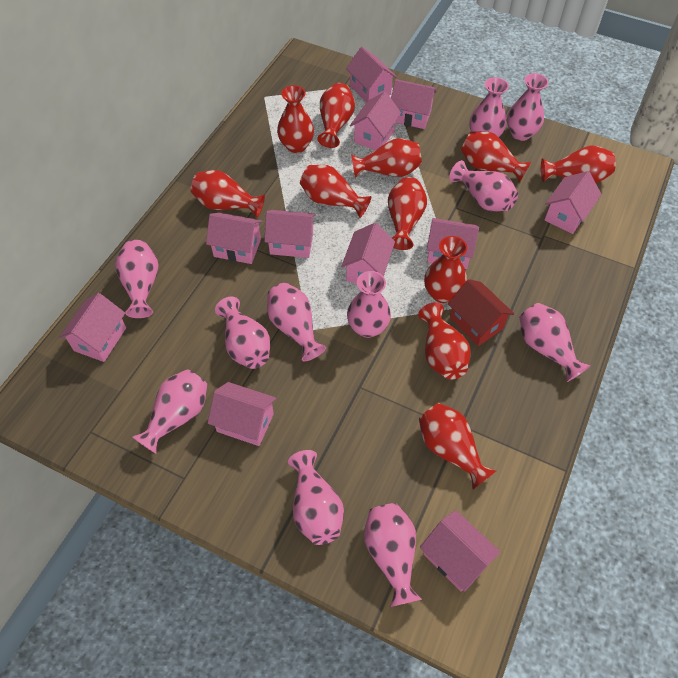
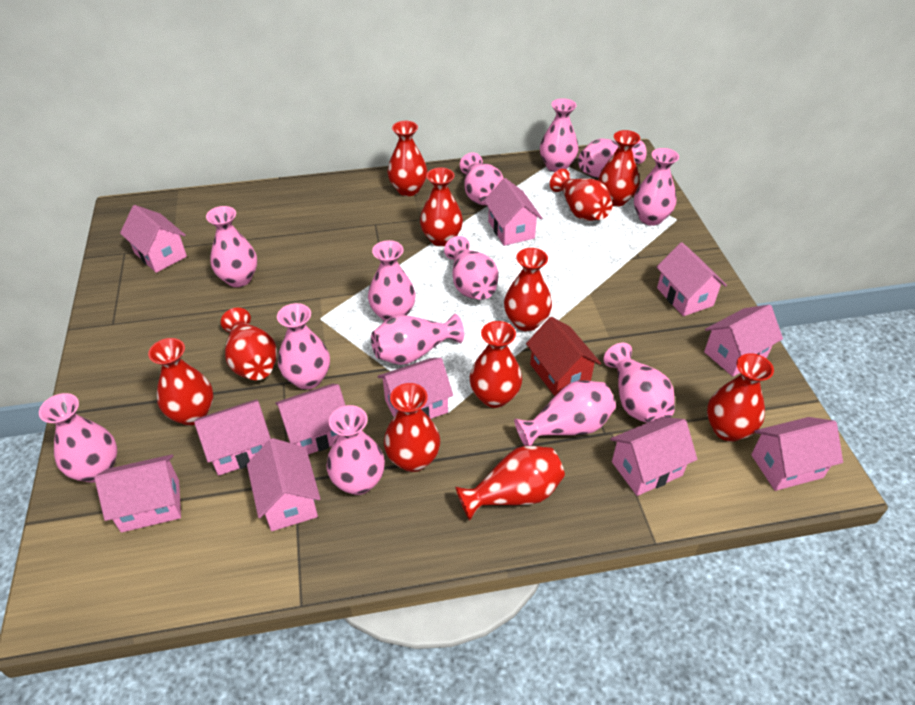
pink vase: 11 -> 13

